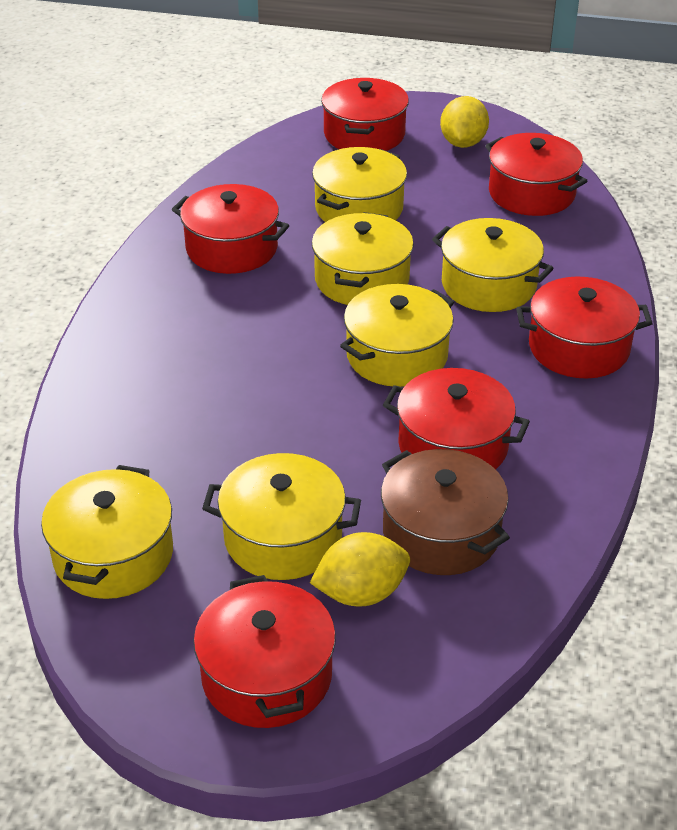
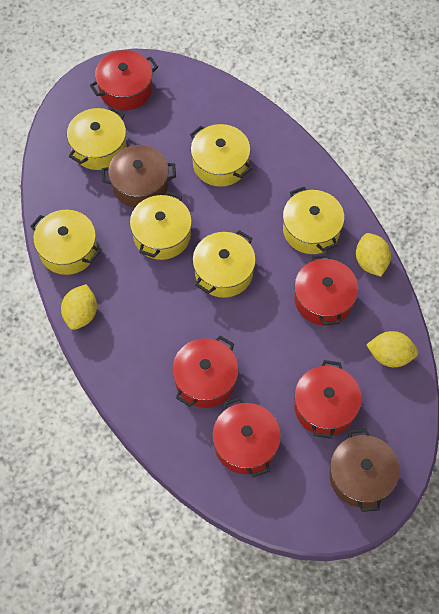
brown pot: 1 -> 2
red pot: 6 -> 5
yellow lemon: 2 -> 3

